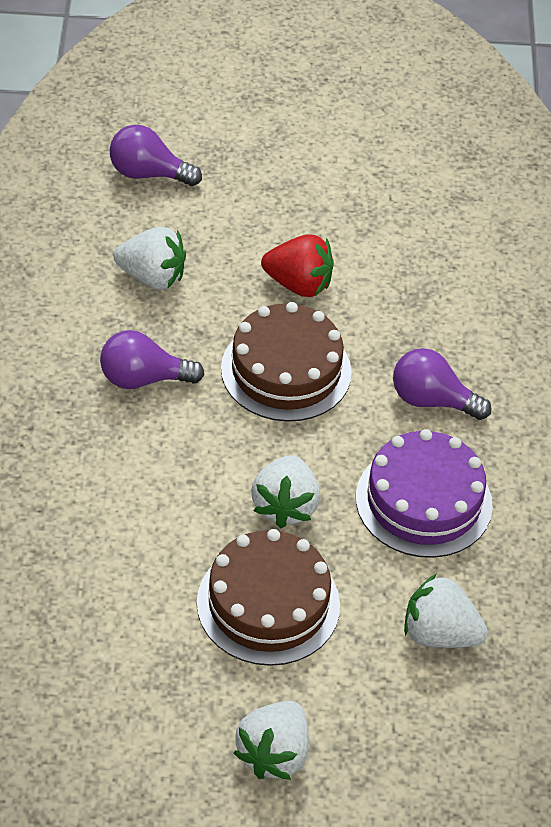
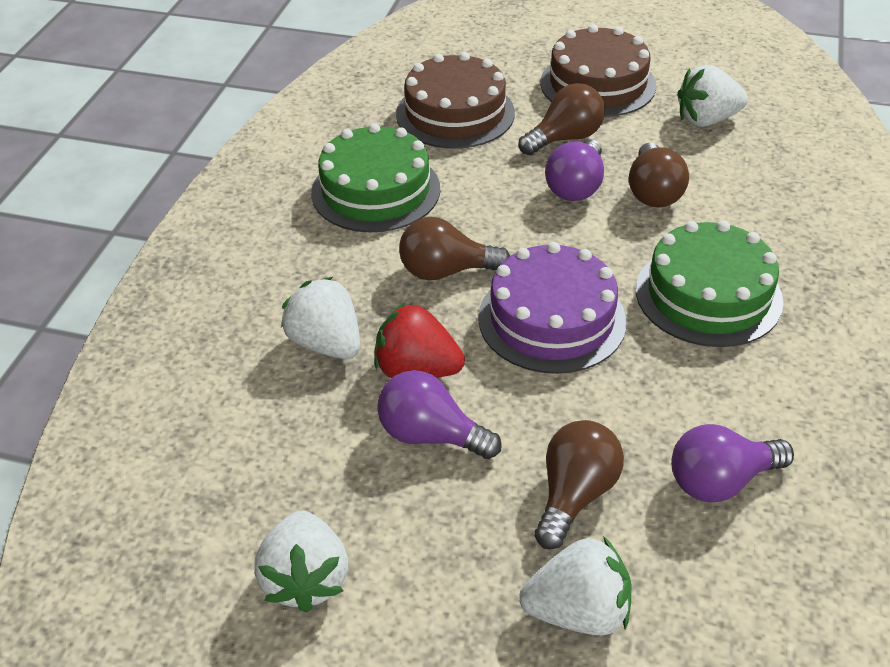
brown light bulb: 0 -> 4
green cake: 0 -> 2

